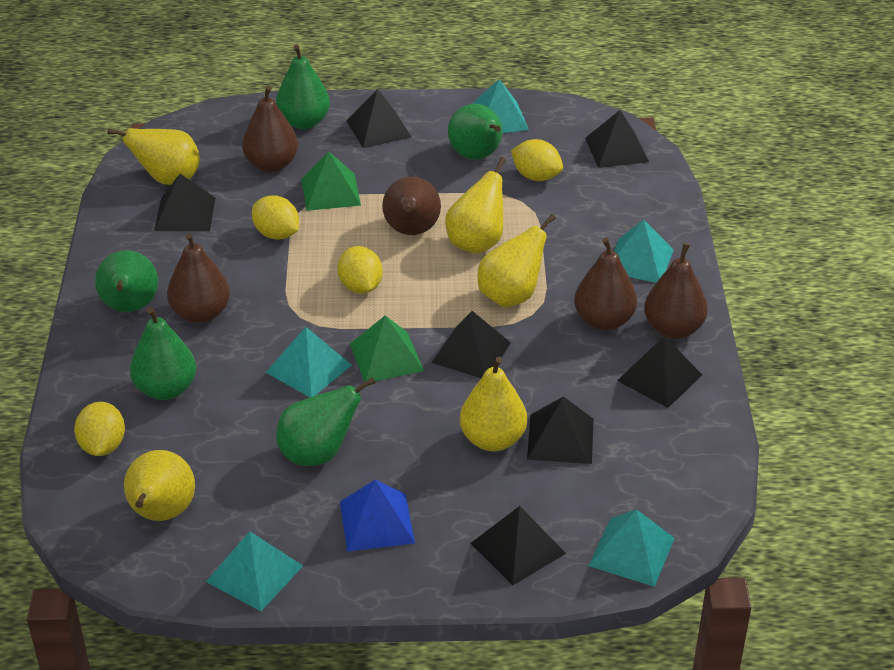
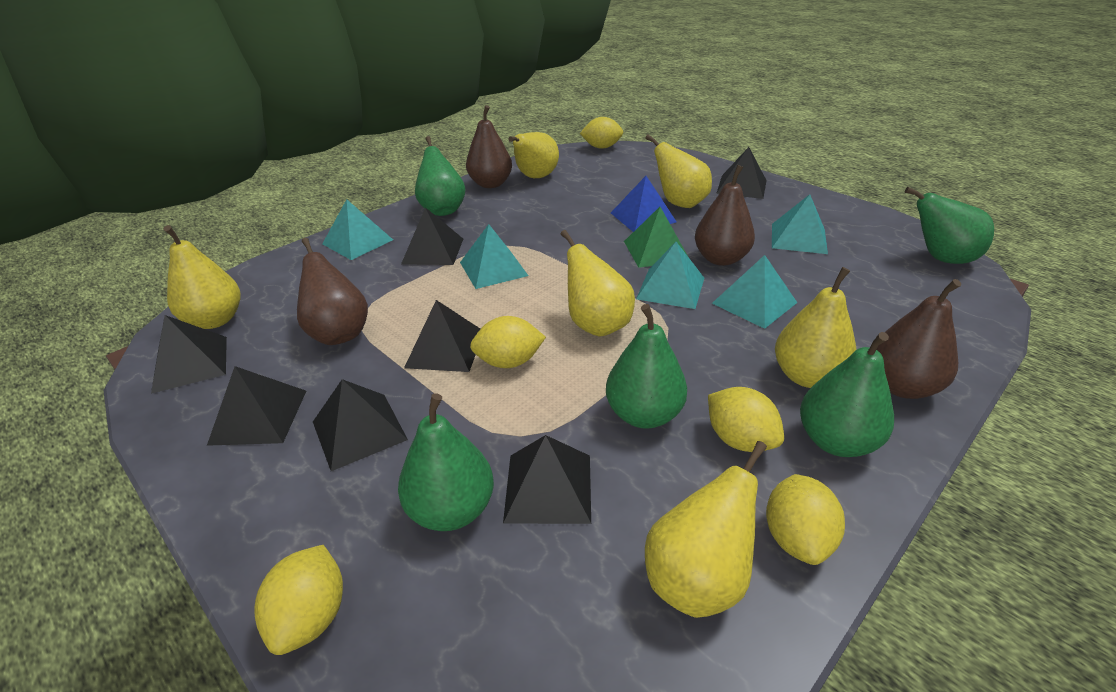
brown pear: 5 -> 4
green pyramid: 2 -> 1
yellow lemon: 4 -> 5
yellow pear: 5 -> 6

